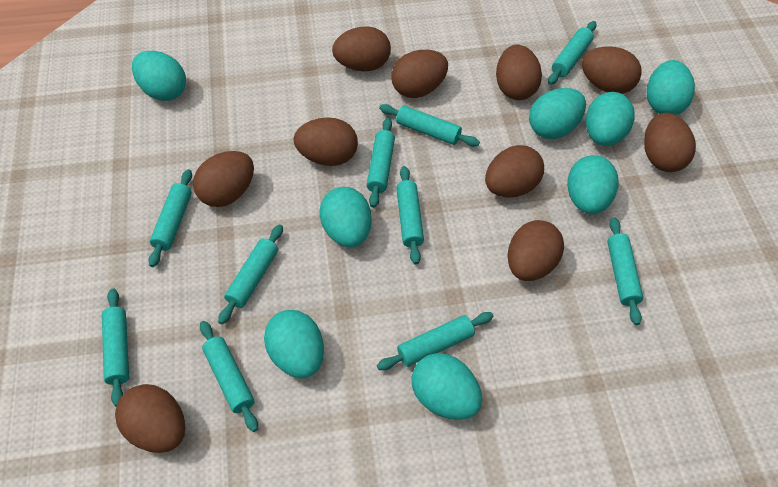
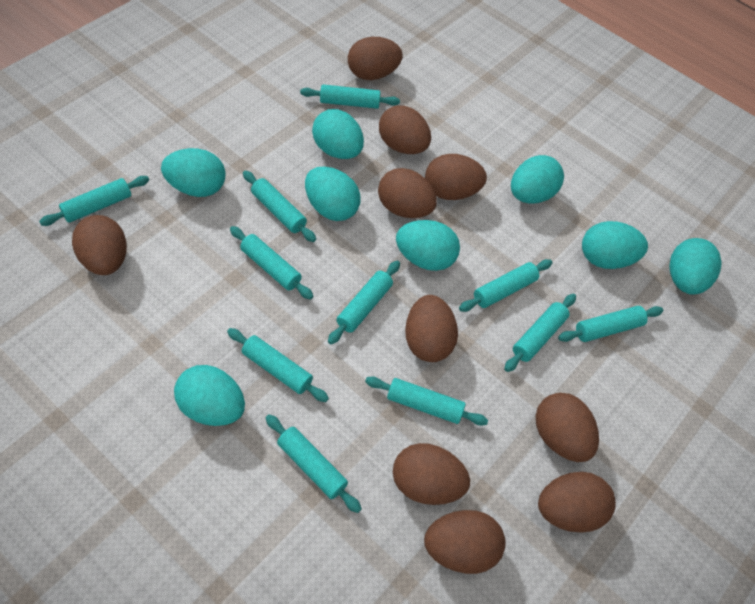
turquoise rolling pin: 10 -> 11

